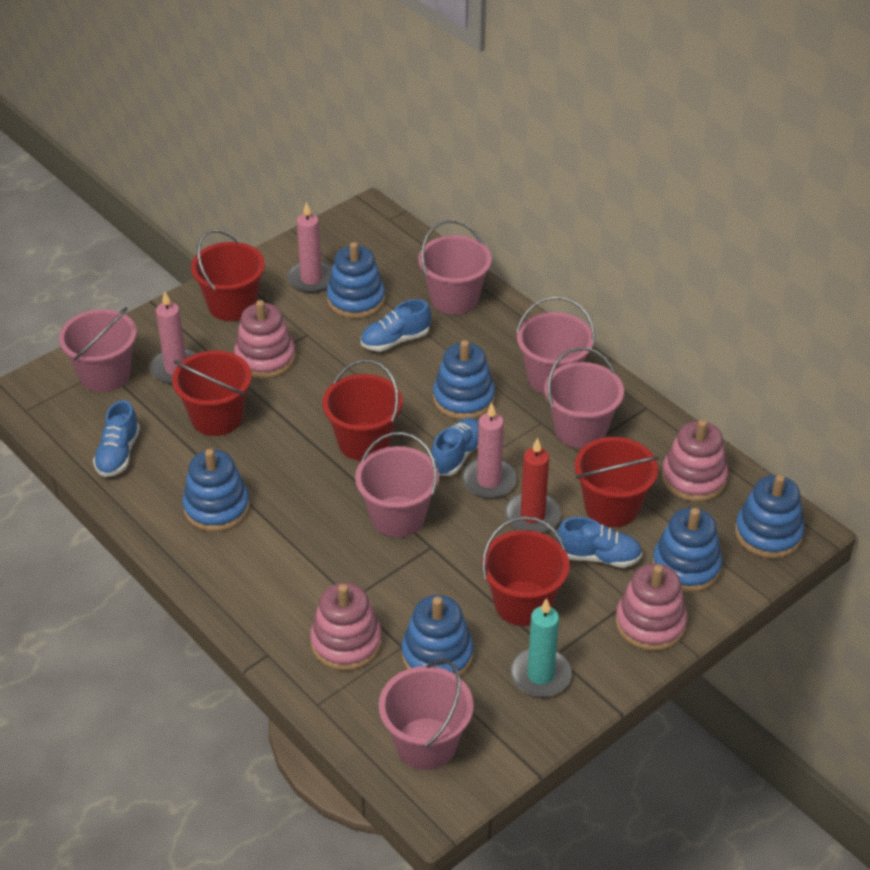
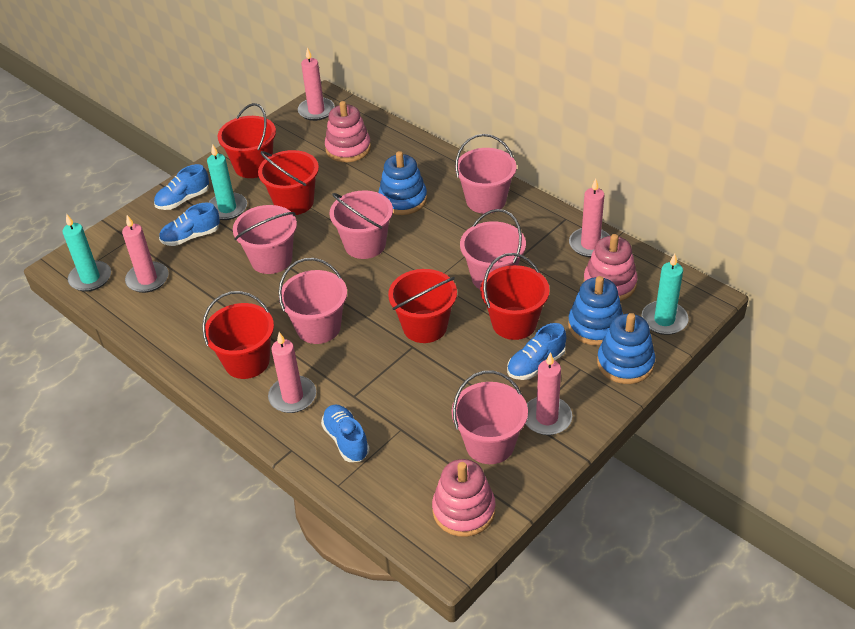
blue stacking toy: 6 -> 3
pink candle: 3 -> 5
pink stacking toy: 4 -> 3
red candle: 1 -> 0
turquoise candle: 1 -> 3

